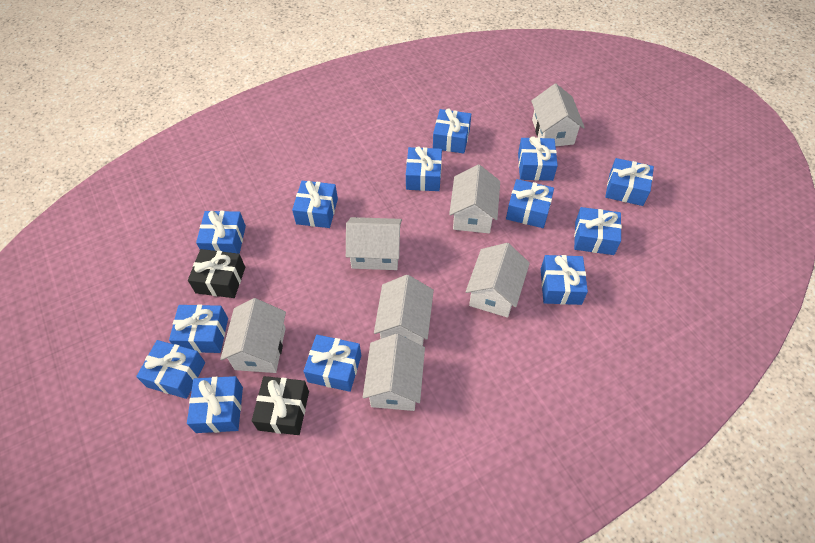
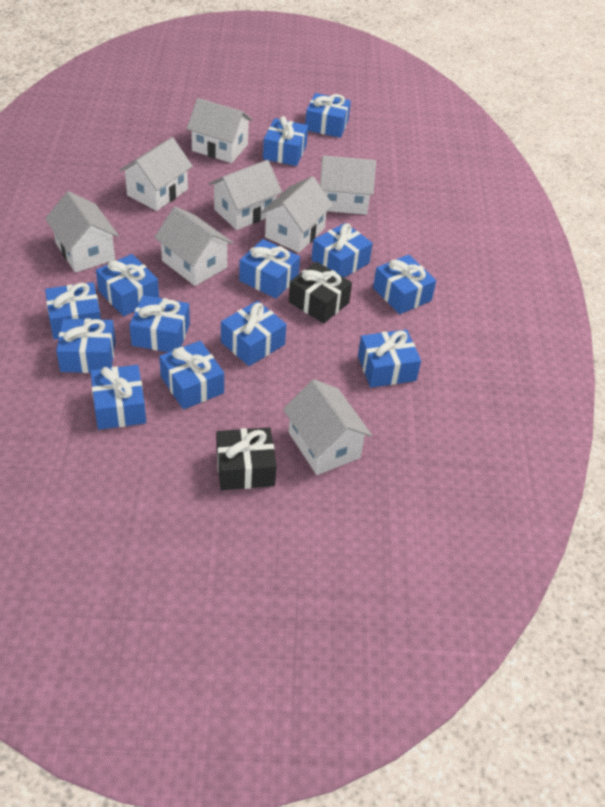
white house: 7 -> 8

